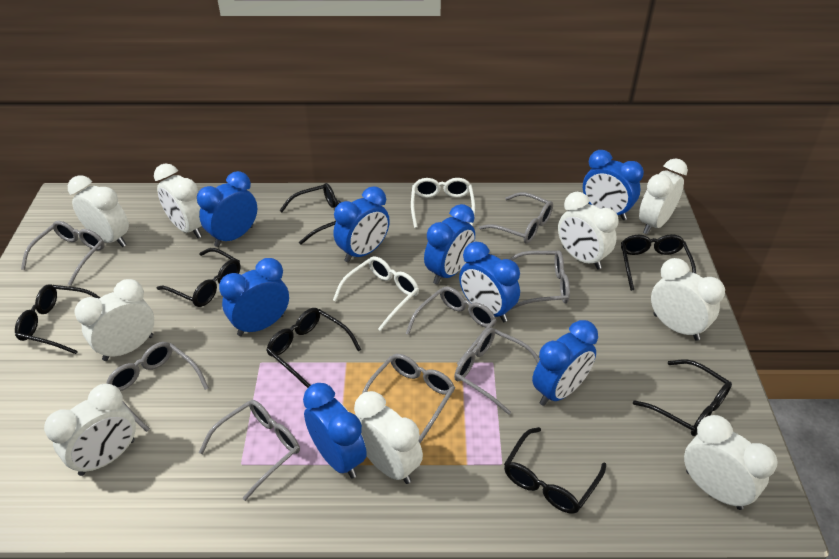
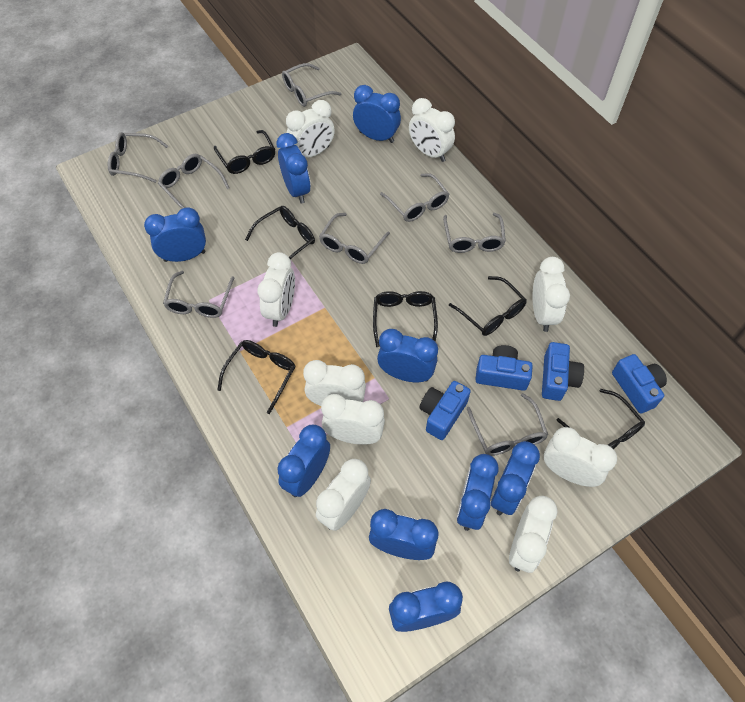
black glasses: 7 -> 6
blue camera: 0 -> 4
blue clock: 8 -> 9
white glasses: 2 -> 0

